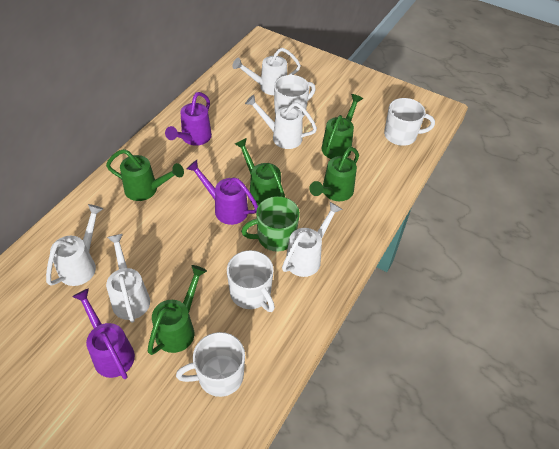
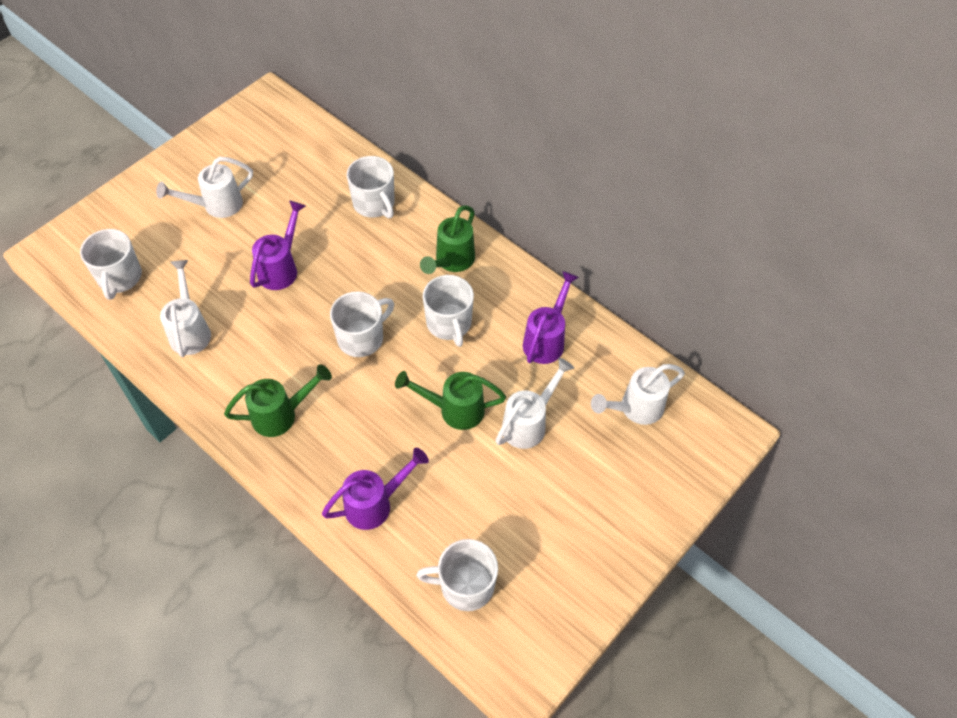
green mug: 1 -> 0
green watering can: 5 -> 3
white mug: 4 -> 5
white watering can: 5 -> 4

